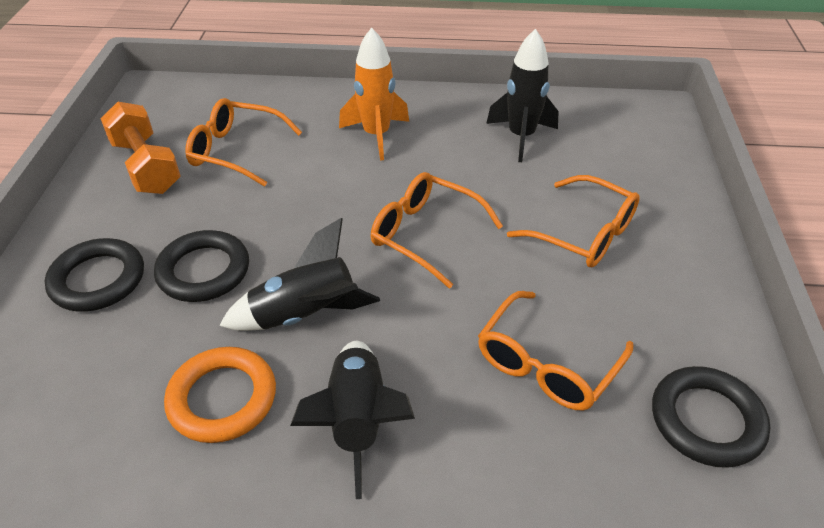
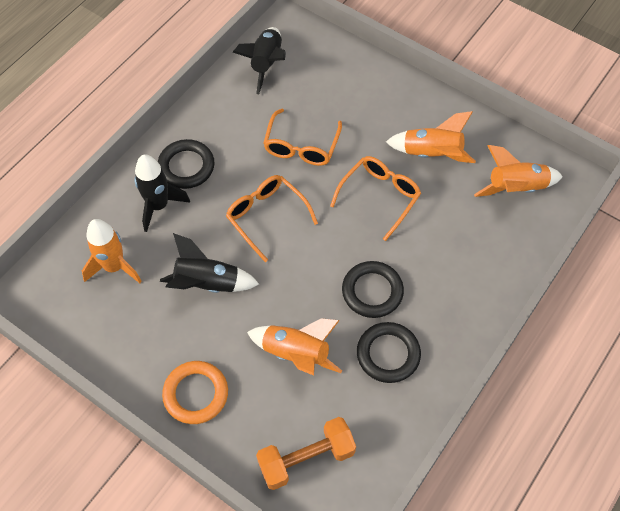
orange glasses: 4 -> 3
orange rocket: 1 -> 4

